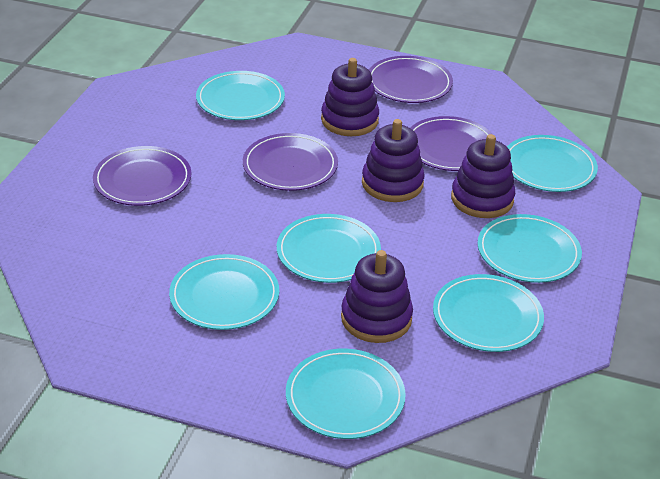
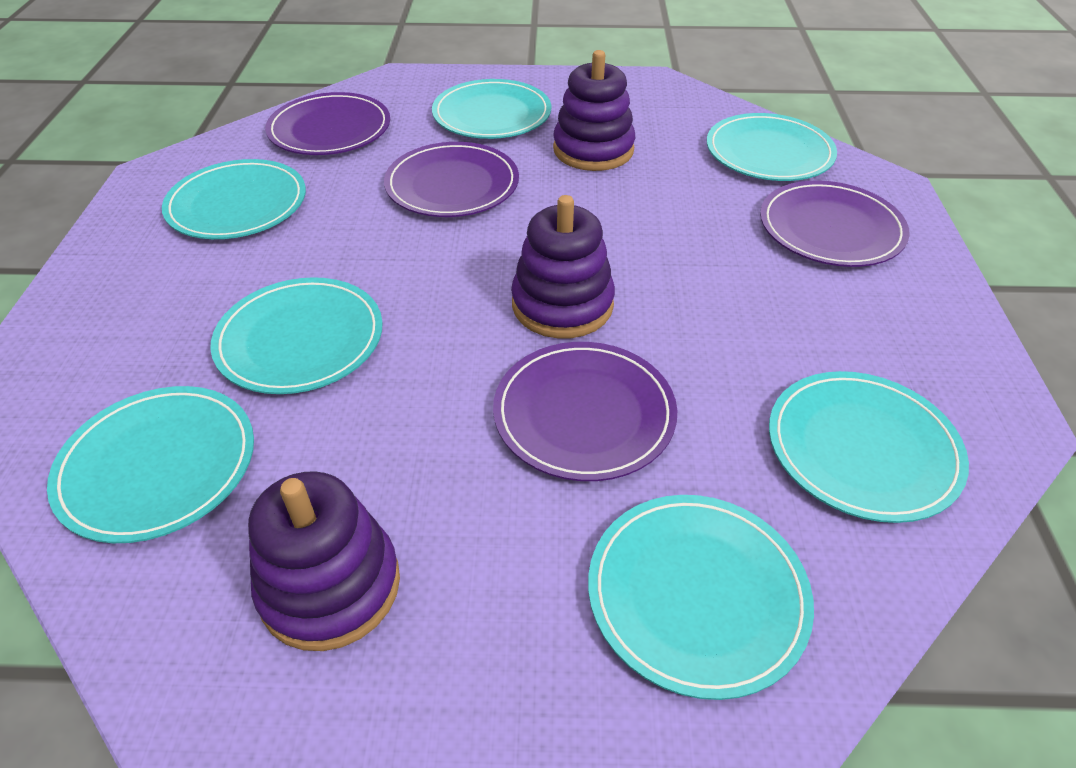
purple stacking toy: 4 -> 3

